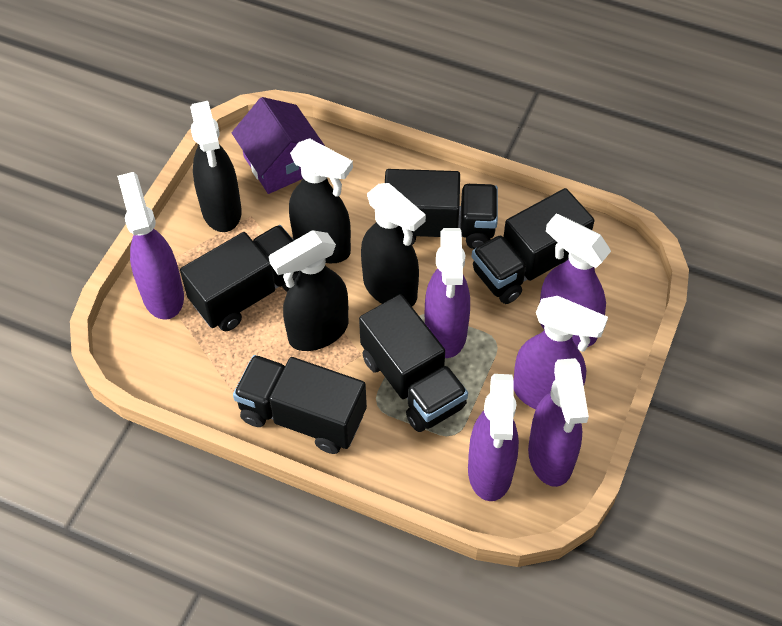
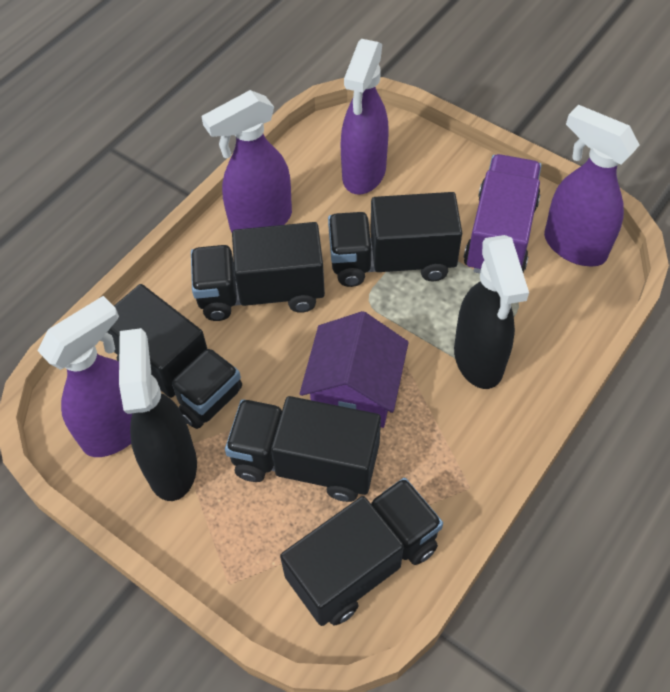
black spray bottle: 4 -> 2
purple spray bottle: 6 -> 4
purple truck: 0 -> 1

